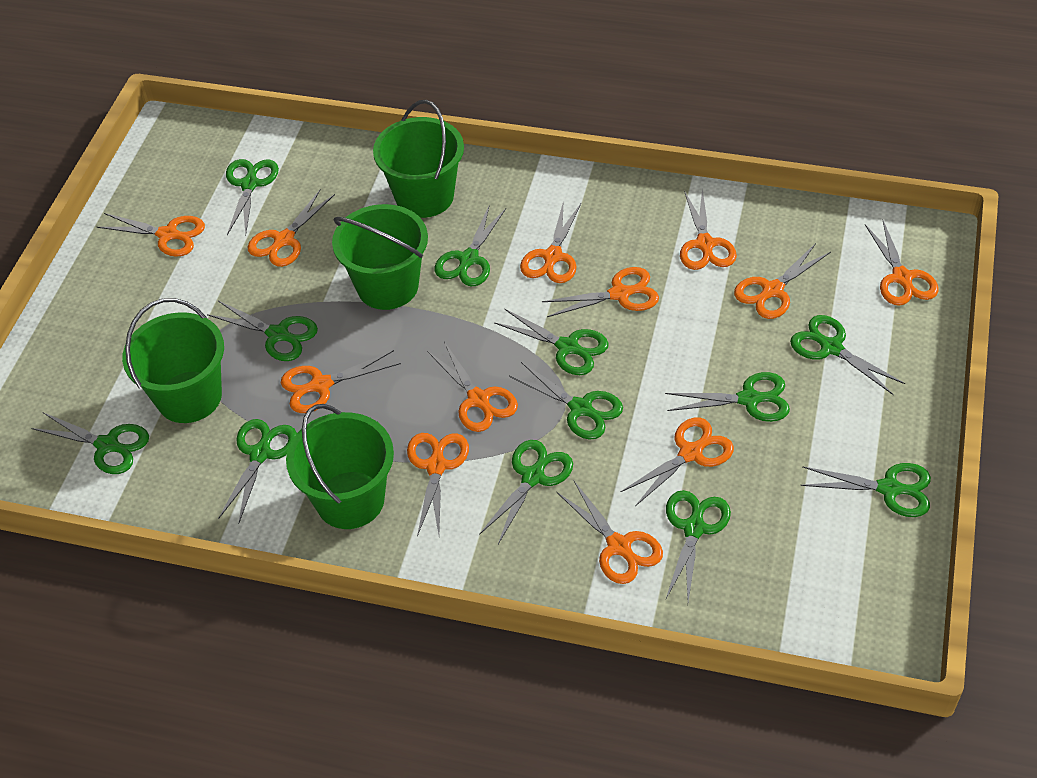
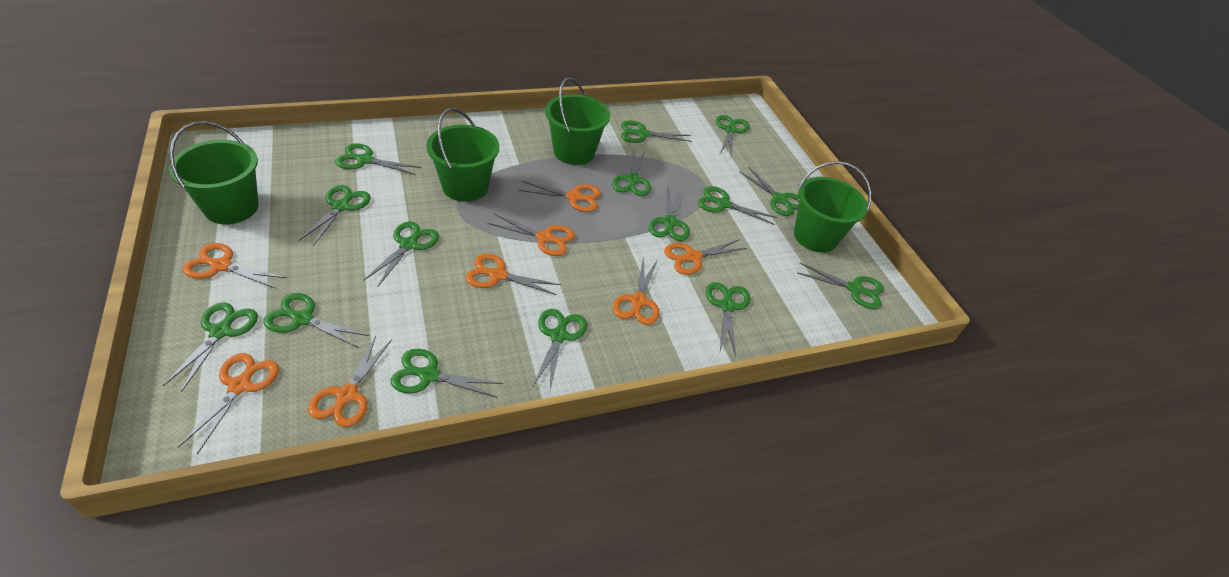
green scissors: 12 -> 15
orange scissors: 12 -> 8

